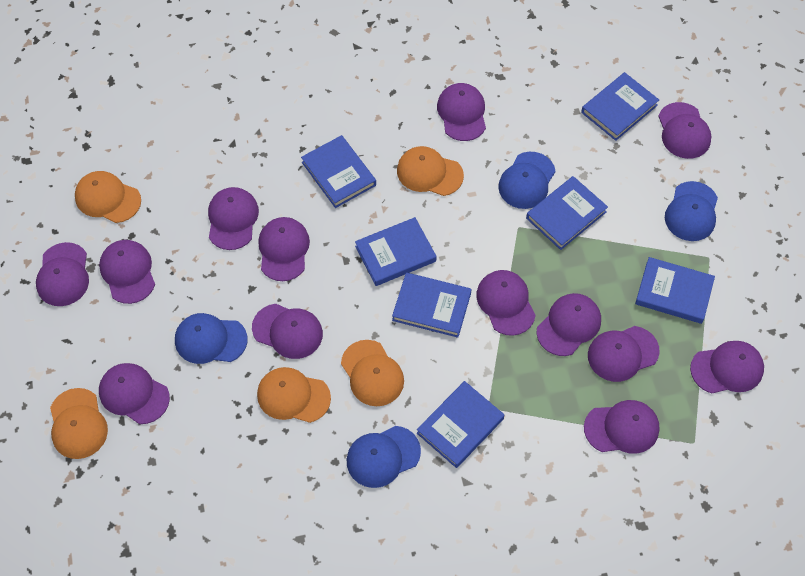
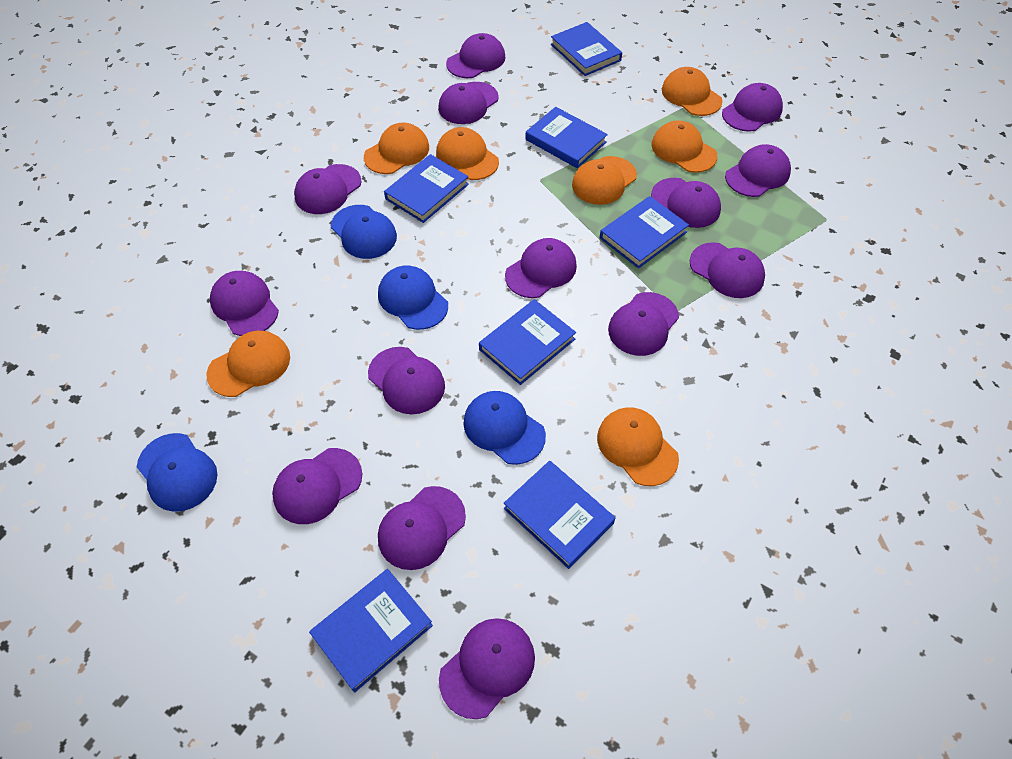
orange cap: 5 -> 7
purple cap: 13 -> 14

